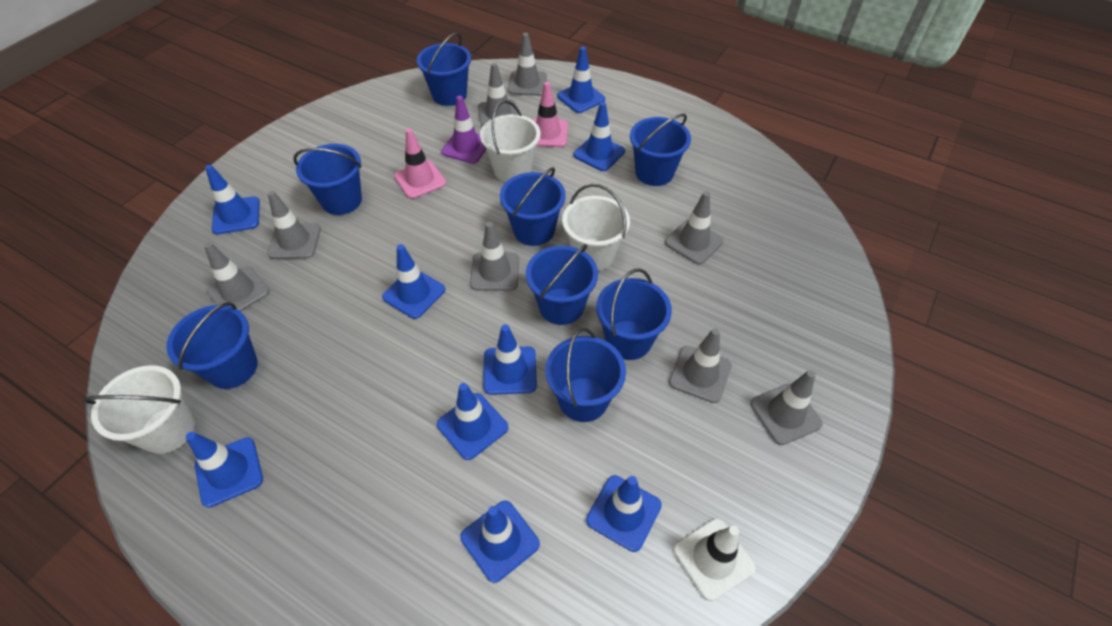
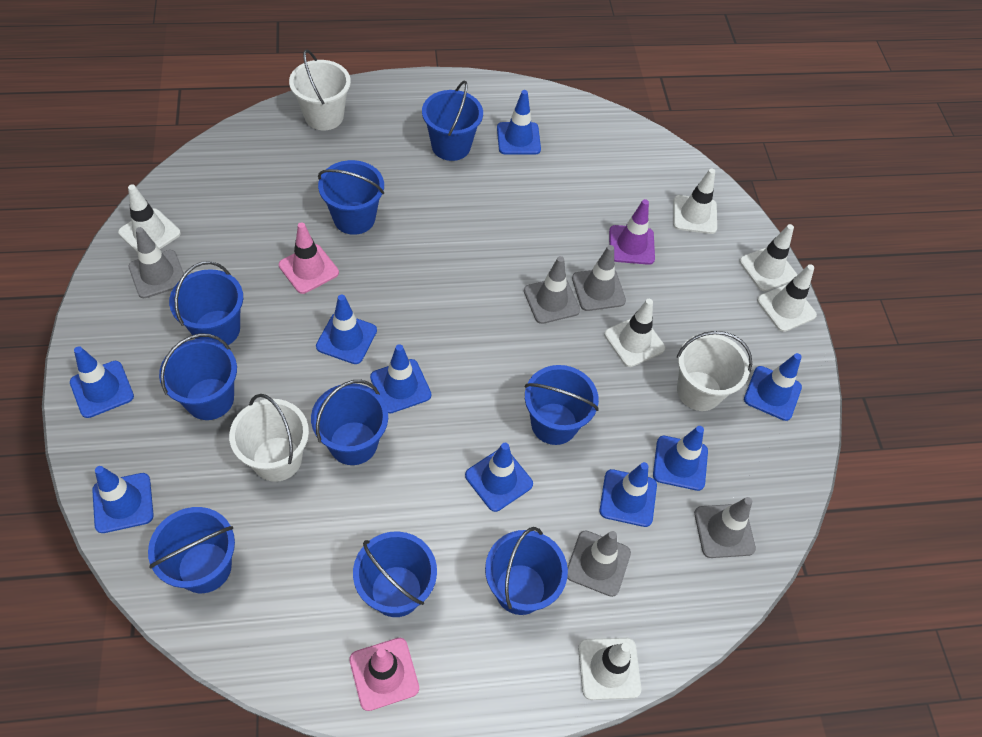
blue bucket: 8 -> 9
grey traffic cone: 8 -> 5
white traffic cone: 1 -> 6

